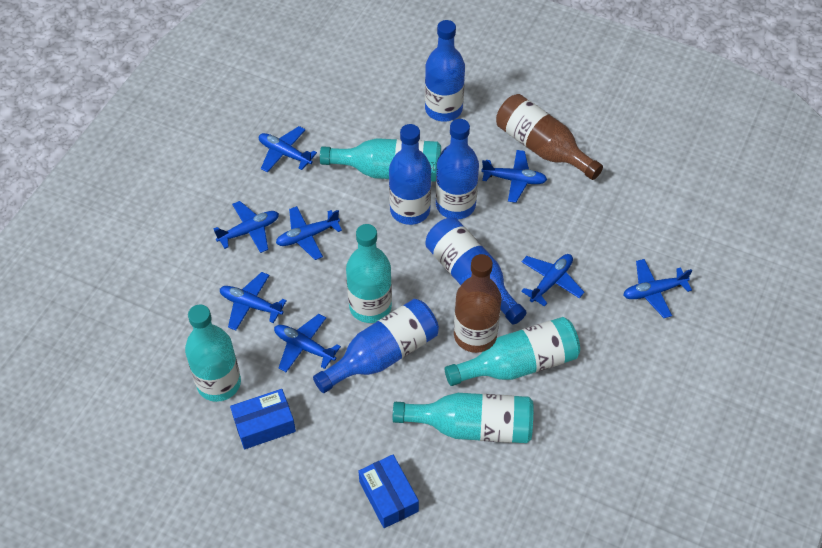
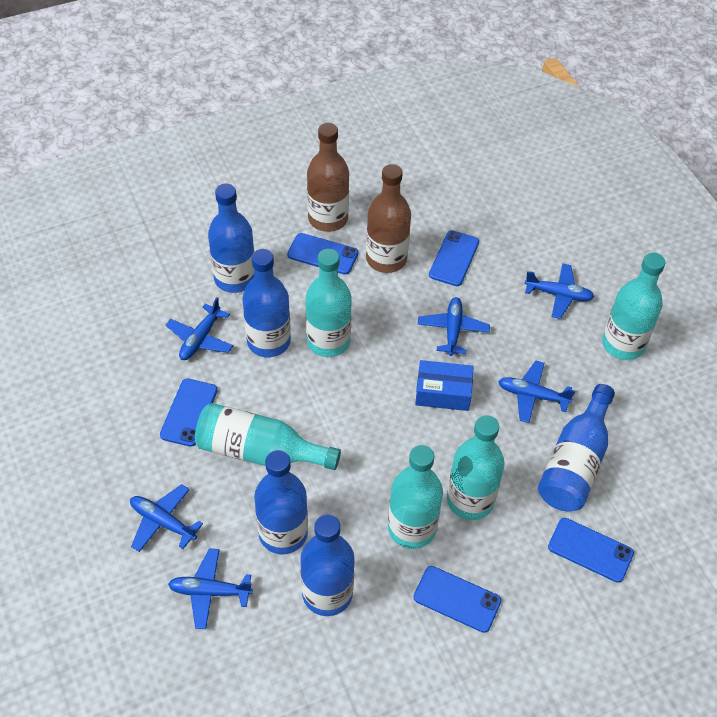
blue box: 2 -> 1
blue phone: 0 -> 5
blue plane: 8 -> 6

